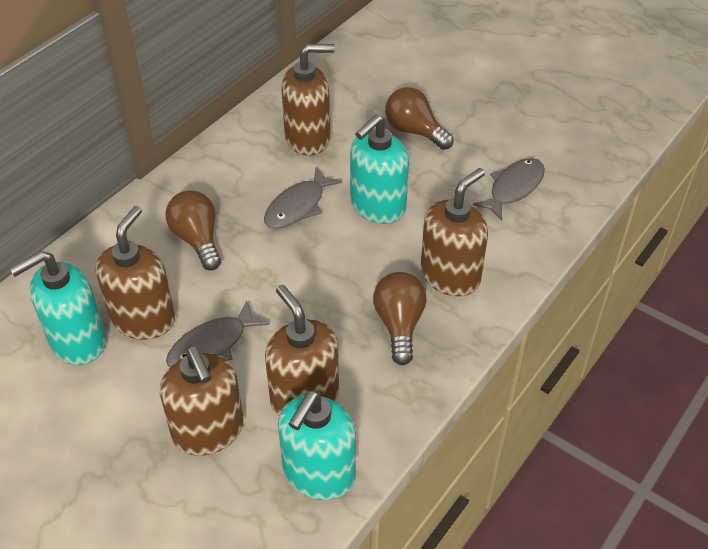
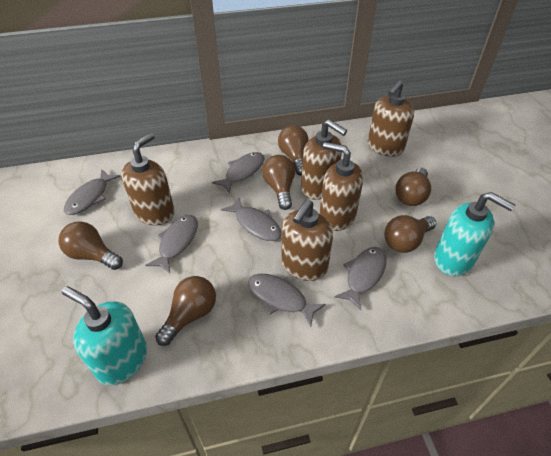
brown light bulb: 3 -> 6
grey fish: 3 -> 6
turquoise soap dispenser: 3 -> 2

